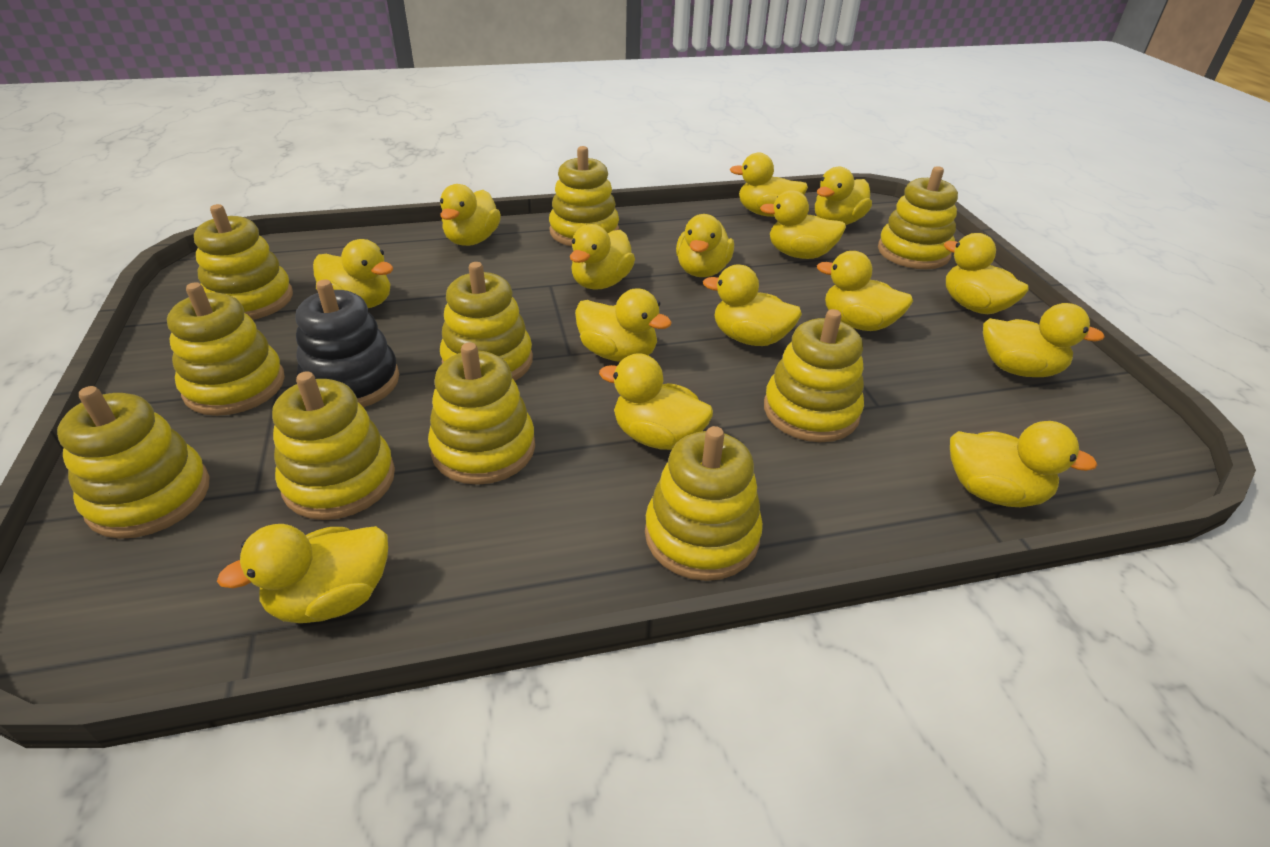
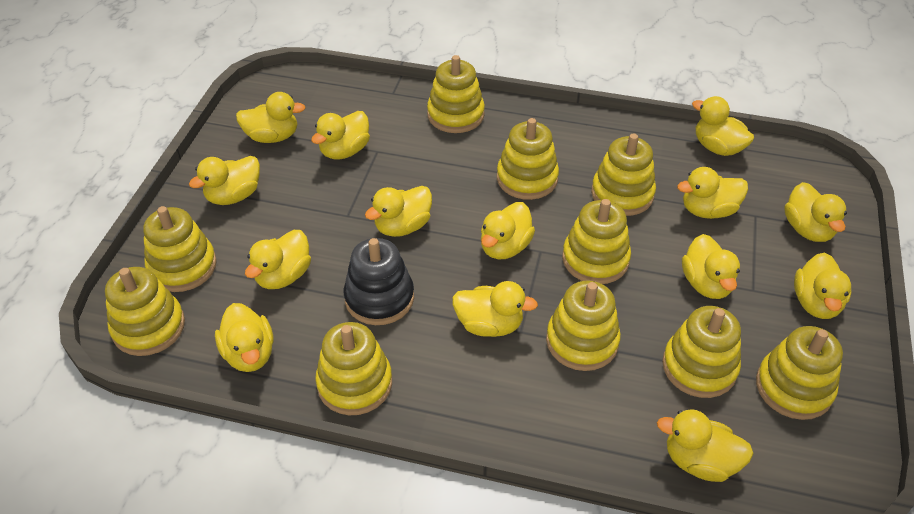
yellow duck: 15 -> 14

